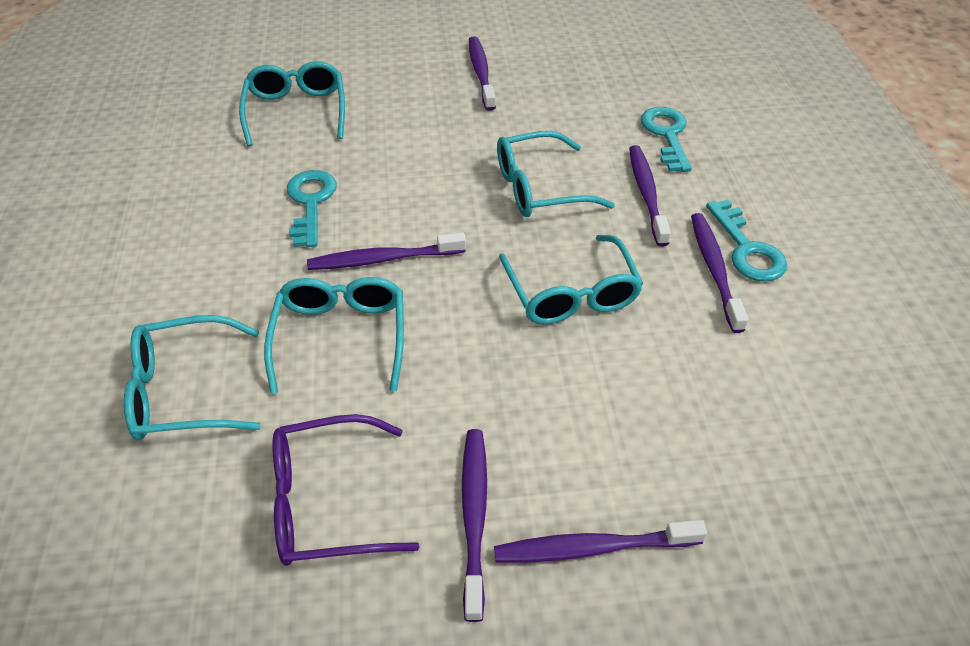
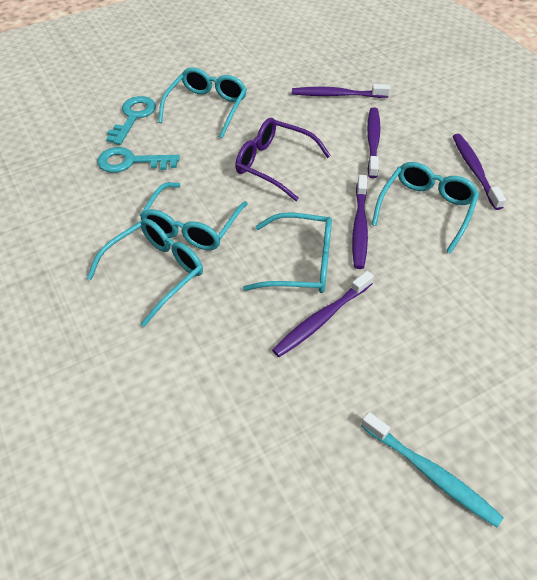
purple toothbrush: 6 -> 5
turquoise key: 3 -> 2
turquoise toothbrush: 0 -> 1

